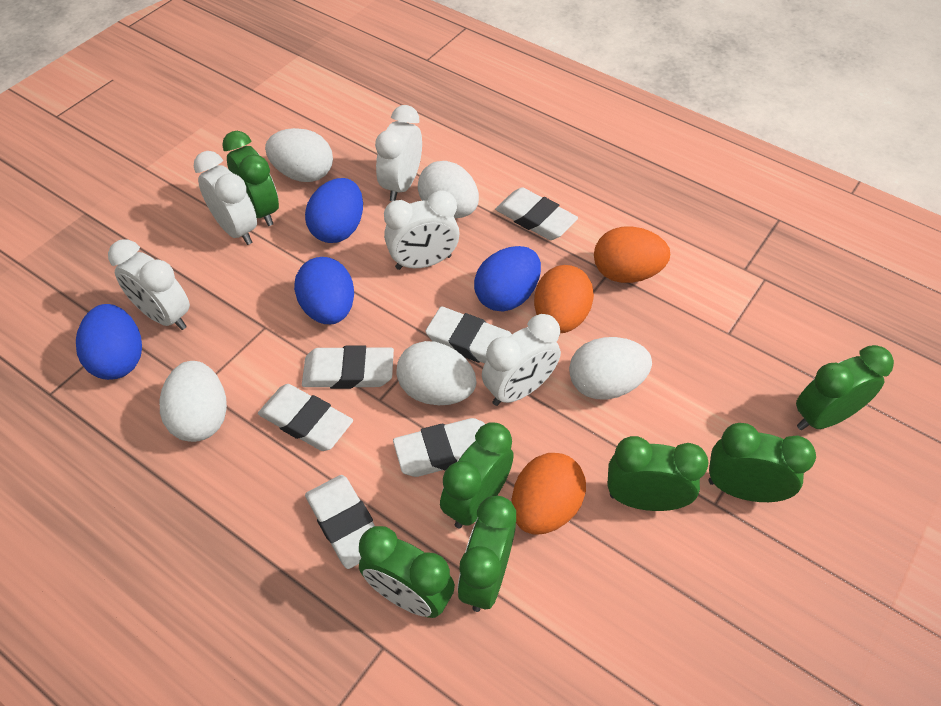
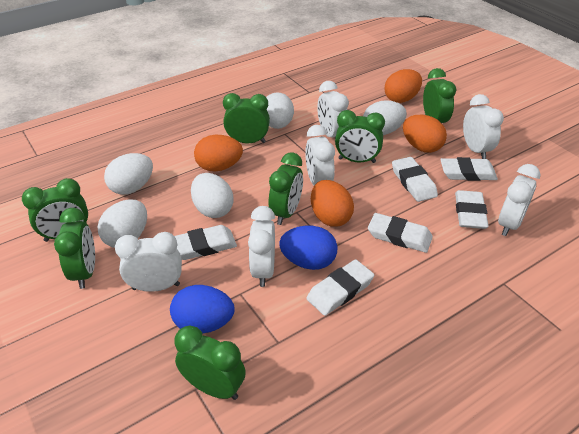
blue egg: 4 -> 2
orange egg: 3 -> 4
white clock: 5 -> 6

